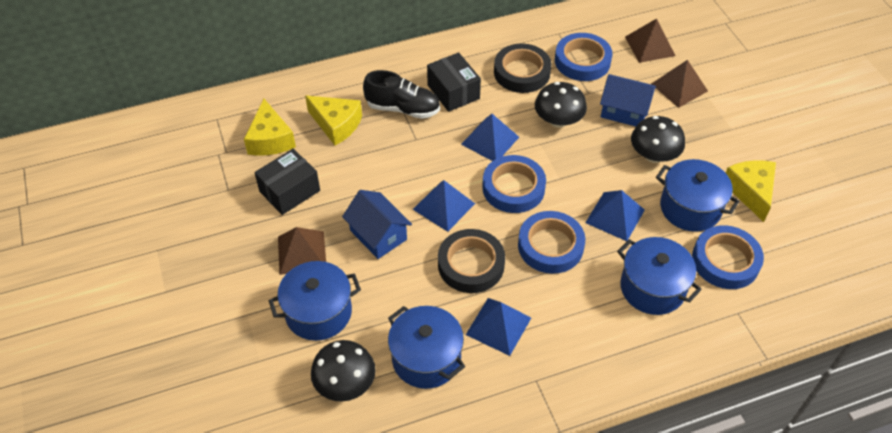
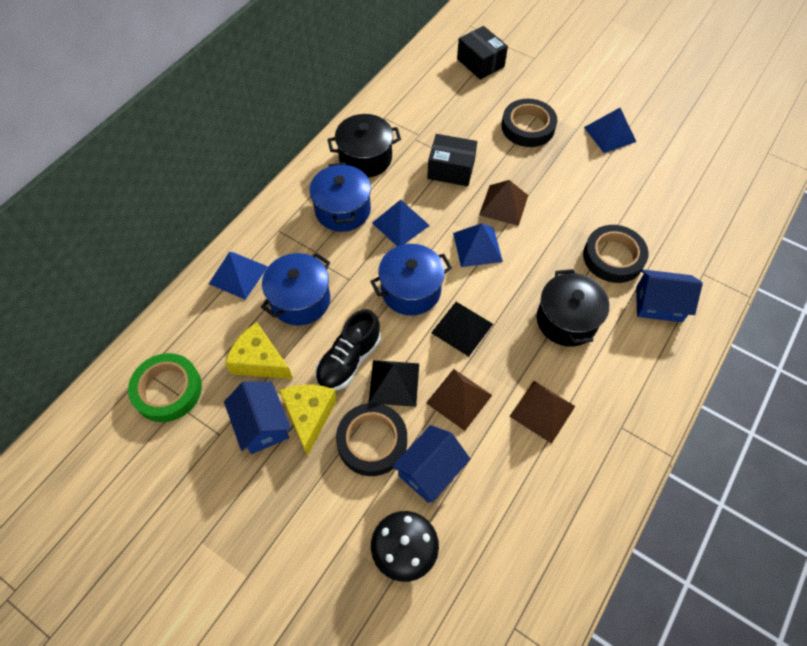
black mushroom: 3 -> 1
black pot: 0 -> 2
black pyramid: 0 -> 2
black tape: 2 -> 3
blue house: 2 -> 3
blue pot: 4 -> 3
blue tape: 4 -> 0
green tape: 0 -> 1
yellow cheese: 3 -> 2

